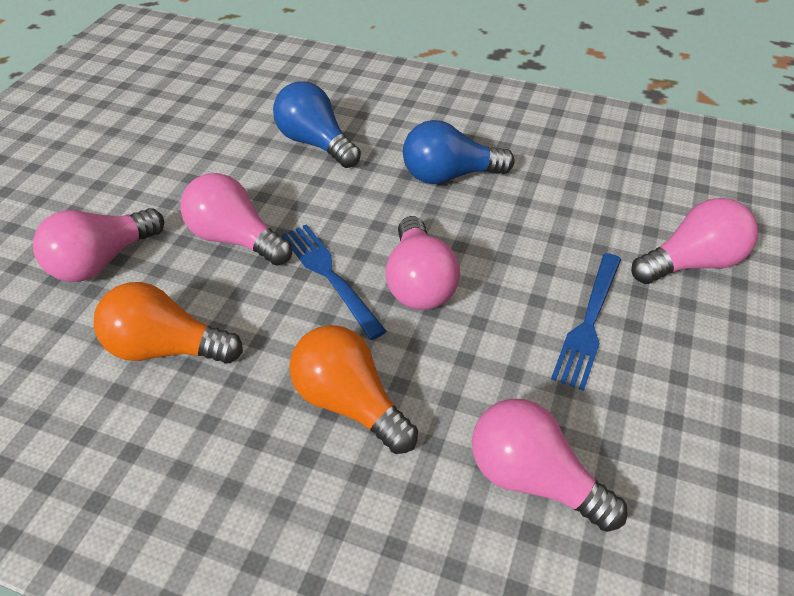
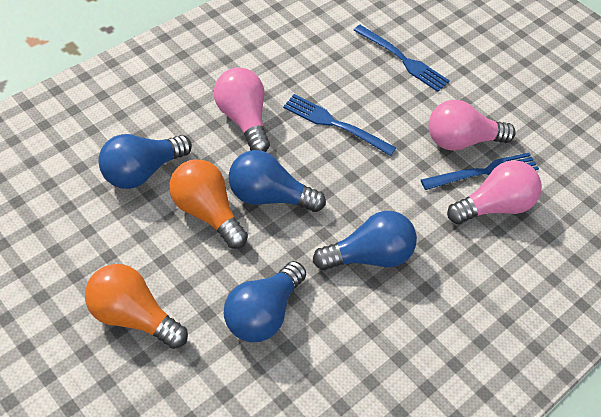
blue fork: 2 -> 3
blue light bulb: 2 -> 4
pink light bulb: 5 -> 3

